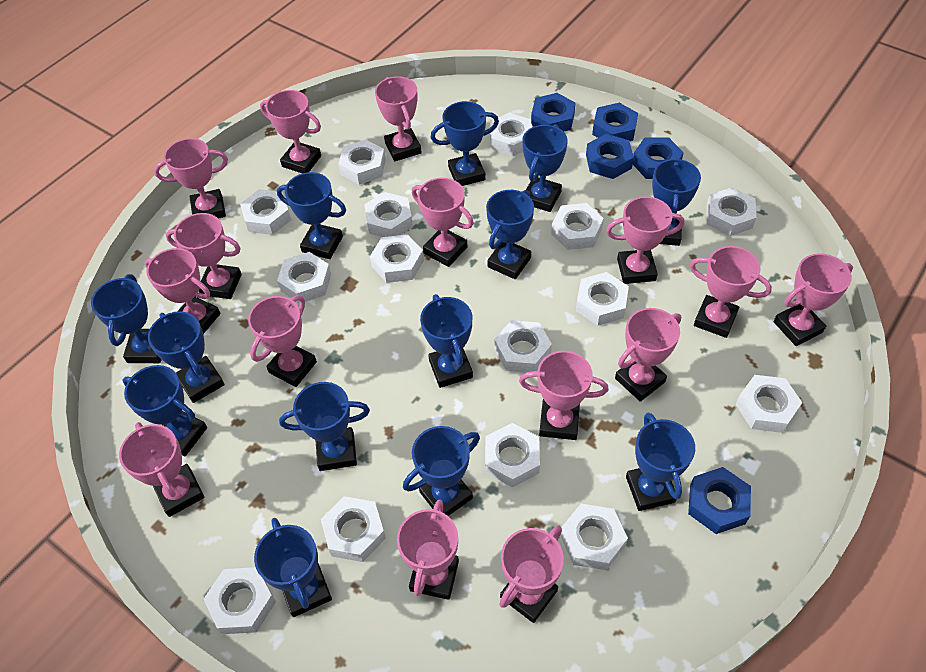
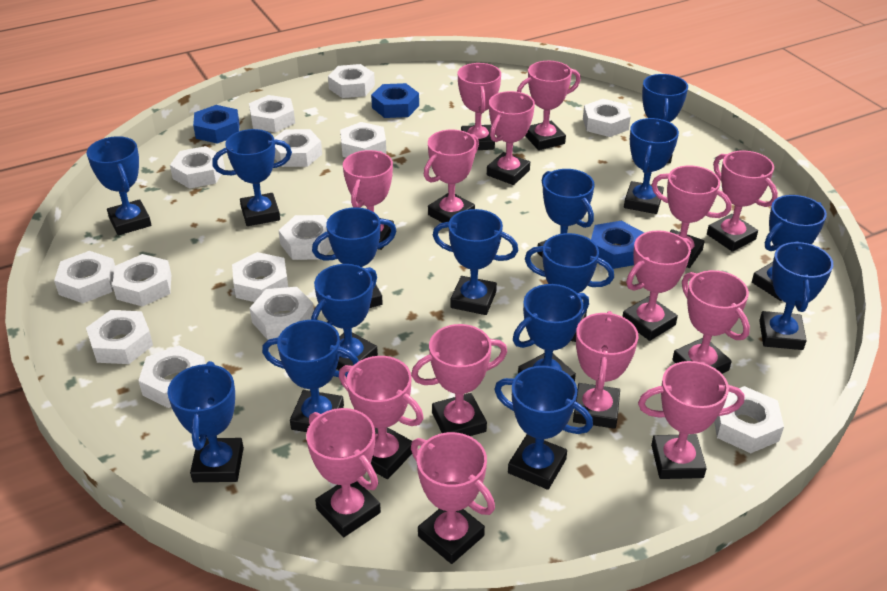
blue nut: 5 -> 3
blue trophy: 13 -> 15
white nut: 15 -> 14

